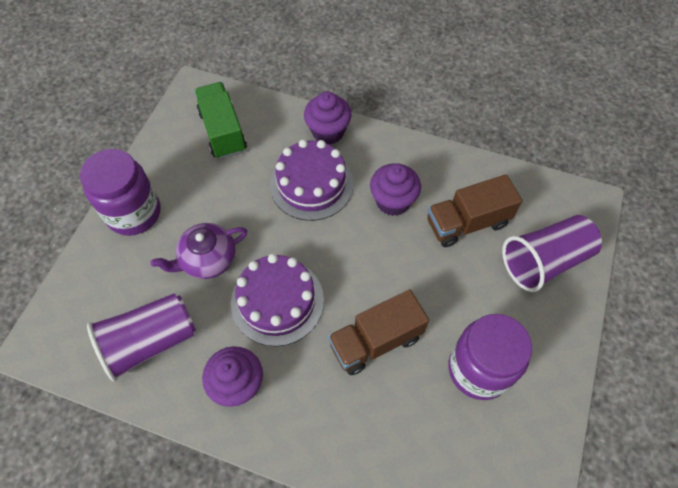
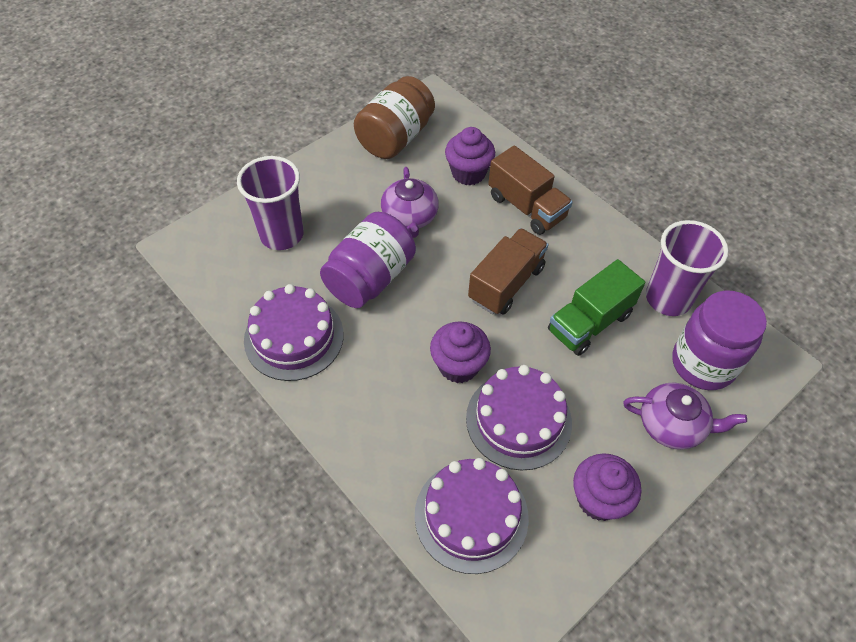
brown jar: 0 -> 1
purple cake: 2 -> 3
purple teapot: 1 -> 2

